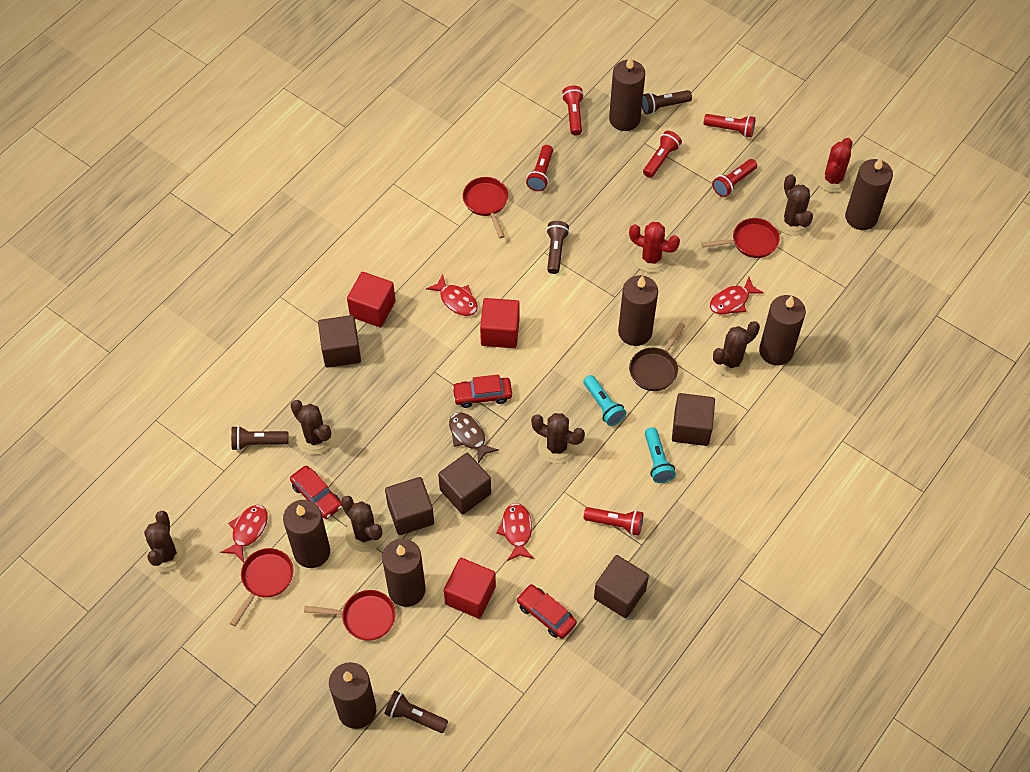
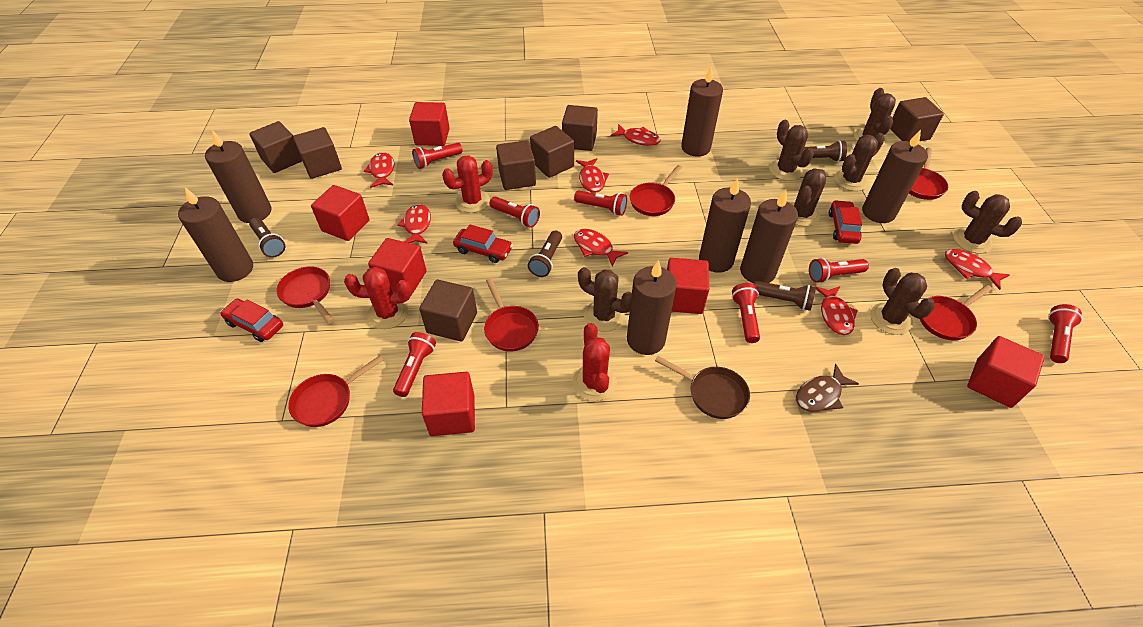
brown cactus: 6 -> 7
brown cube: 5 -> 7
red cactus: 2 -> 3
red cube: 3 -> 6
red fish: 4 -> 7
red flashlight: 6 -> 7
red pan: 4 -> 6
turquoise flashlight: 2 -> 0

